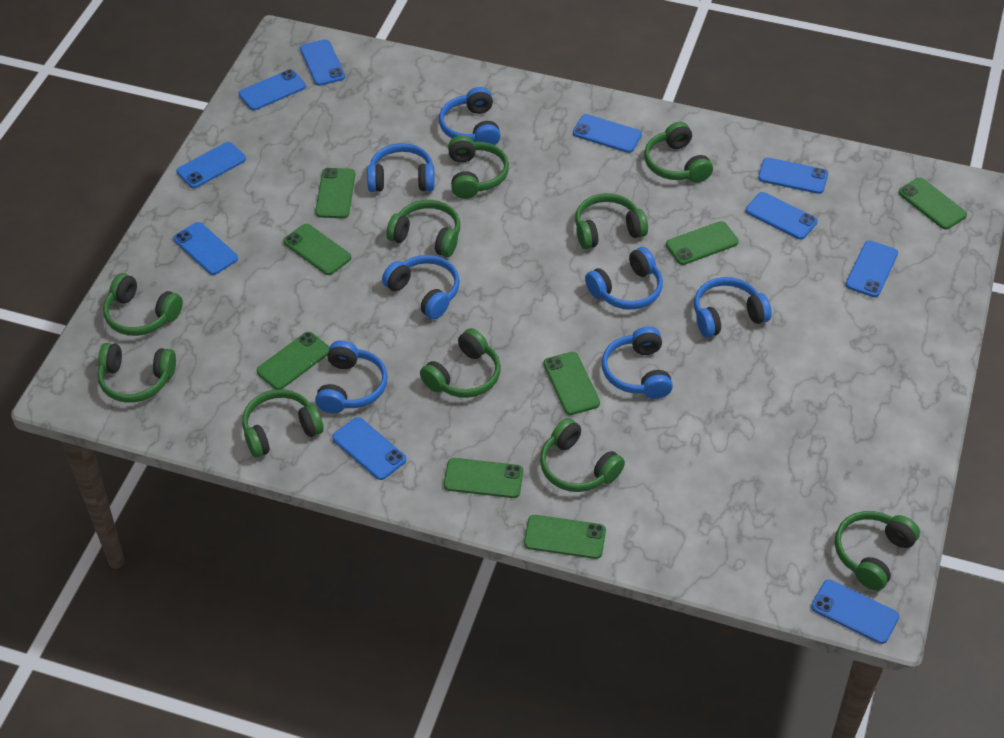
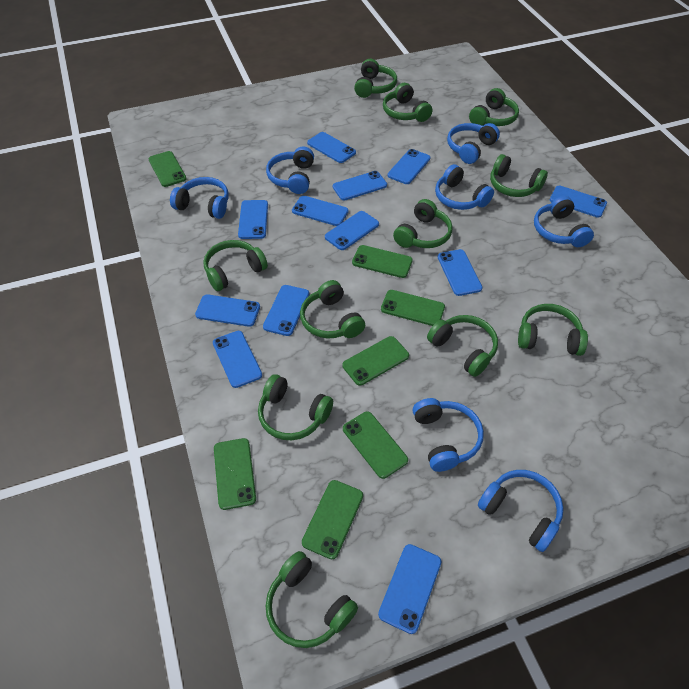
blue phone: 10 -> 12
green headphones: 10 -> 11
green phone: 8 -> 7

